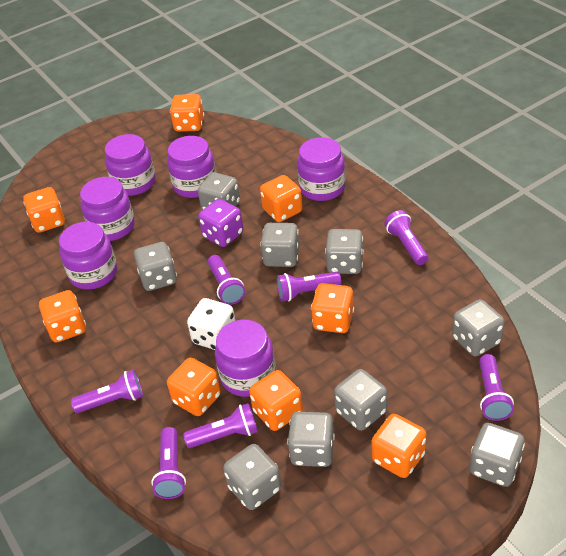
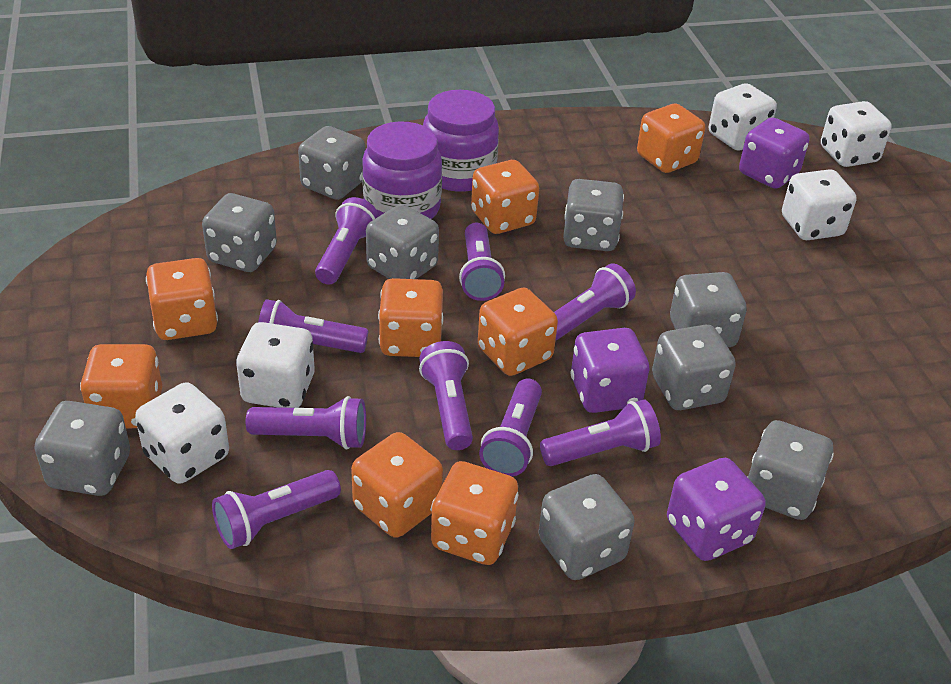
purple dice: 1 -> 3
purple flashlight: 7 -> 9
purple jar: 6 -> 2
white dice: 1 -> 5

